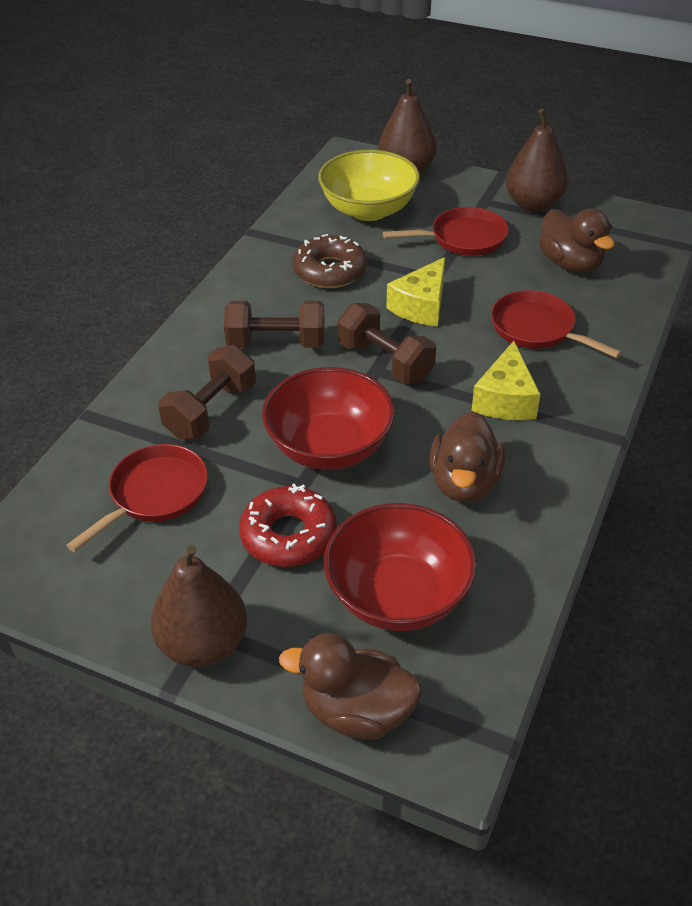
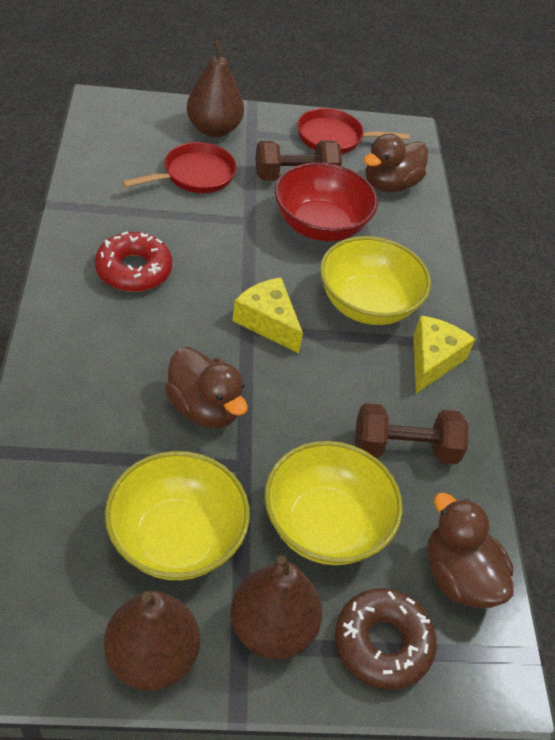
brown dumbbell: 3 -> 2
red bowl: 2 -> 1
red pan: 3 -> 2
yellow bowl: 1 -> 3

